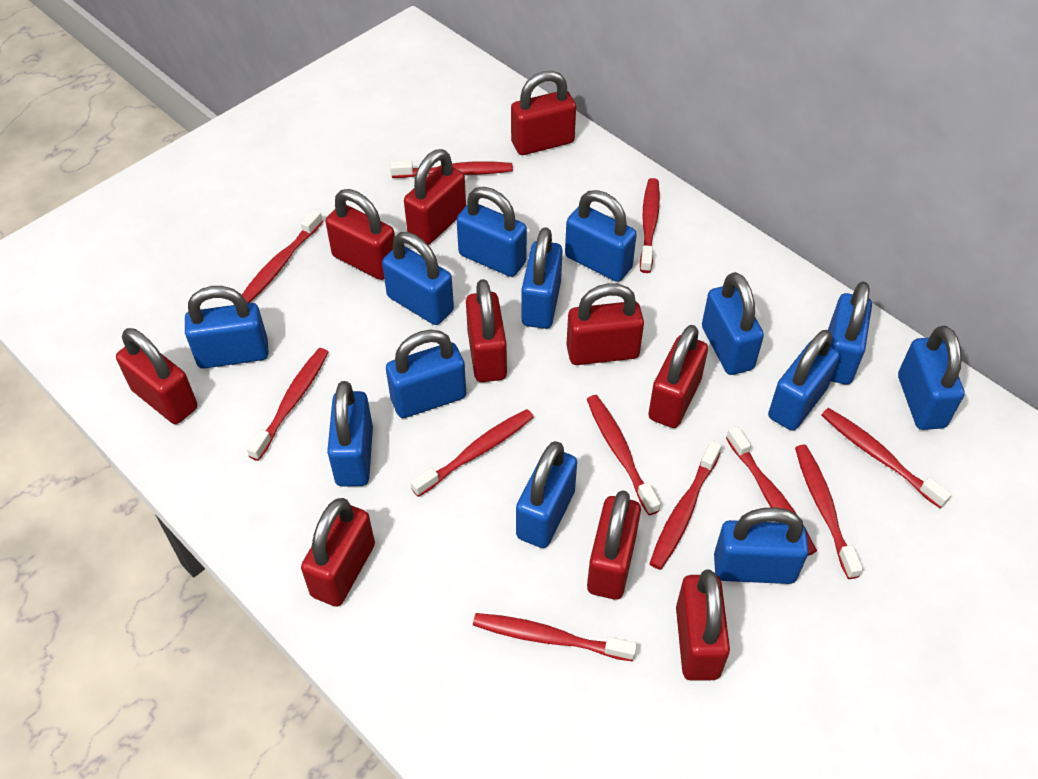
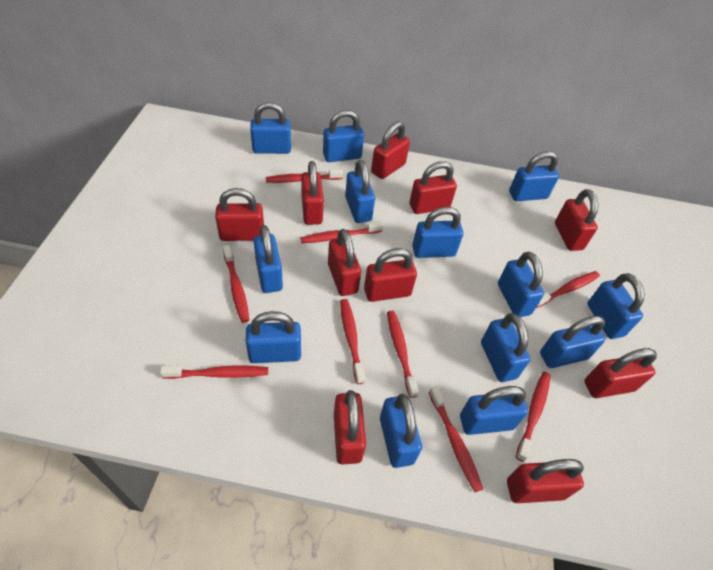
red toothbrush: 11 -> 9

